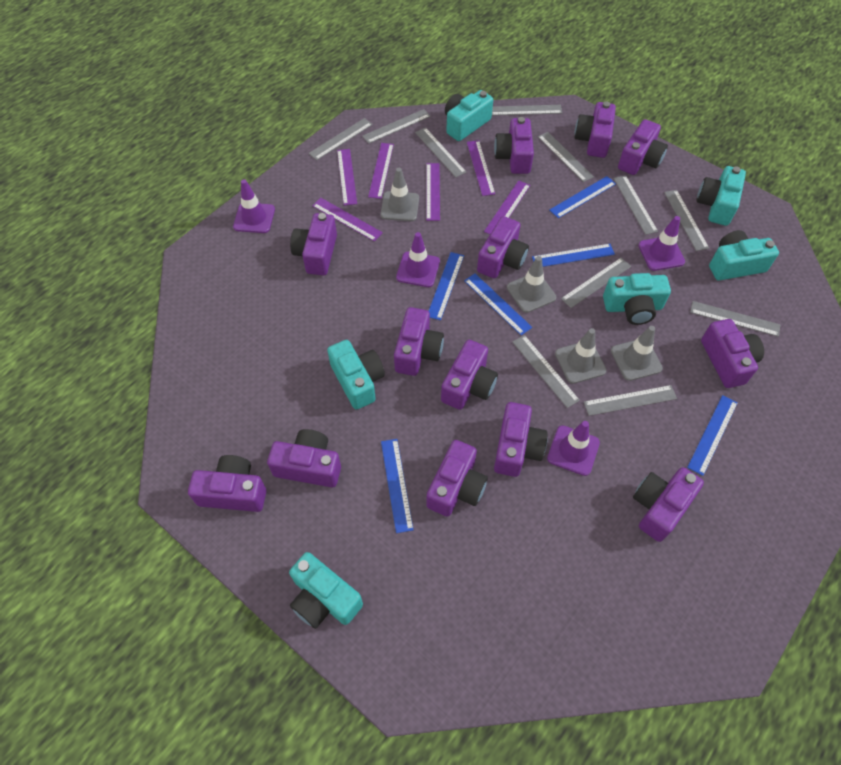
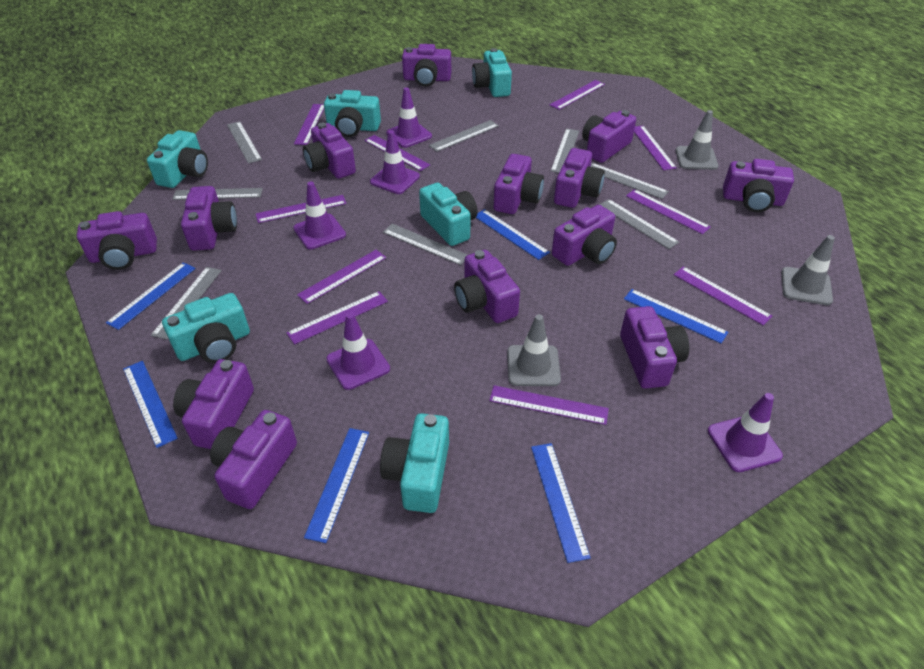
grey ruler: 11 -> 8
grey traffic cone: 4 -> 3
purple ruler: 6 -> 10
purple traffic cone: 4 -> 5

